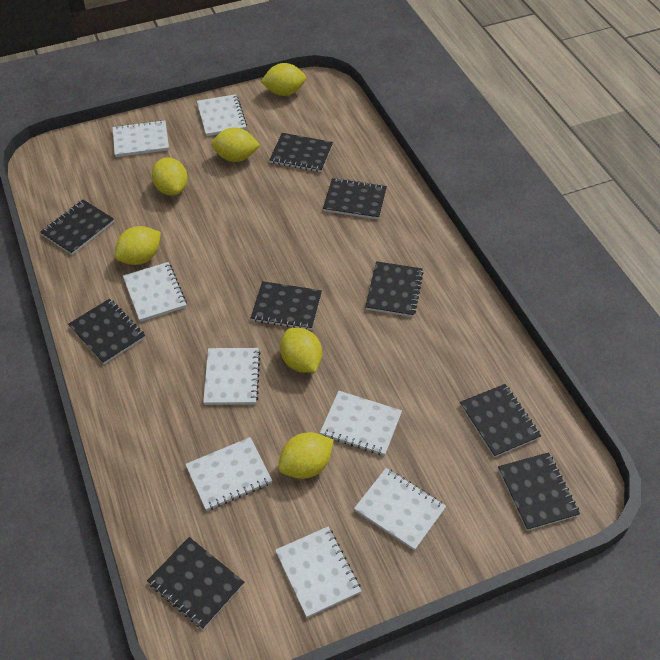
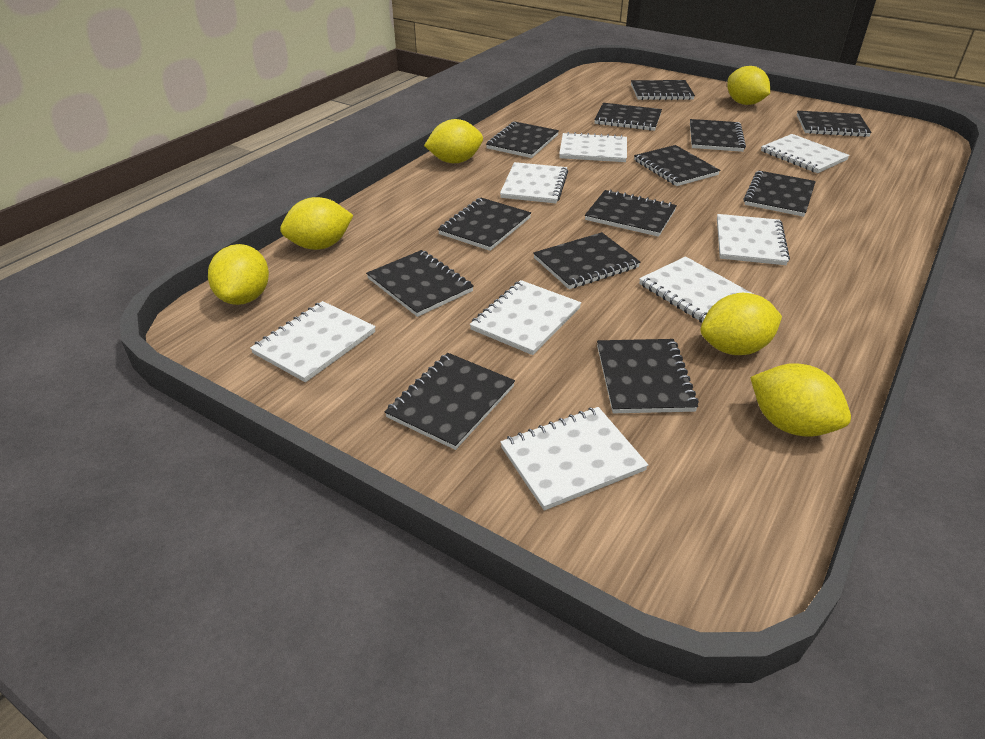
black notebook: 9 -> 13

